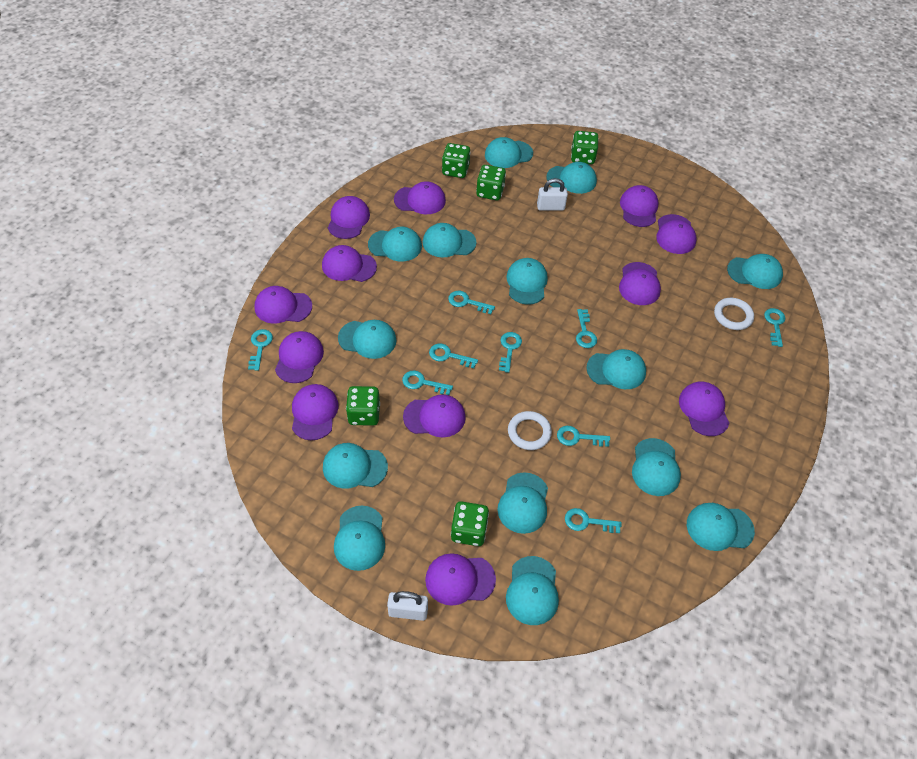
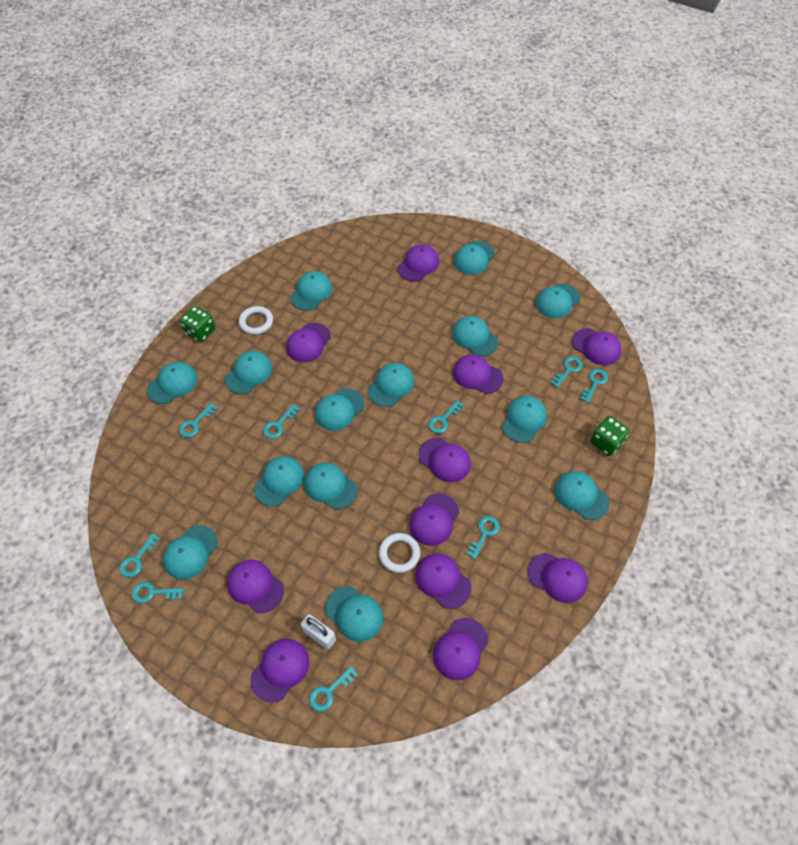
green dice: 5 -> 2
purple cap: 12 -> 11
white padlock: 2 -> 1

